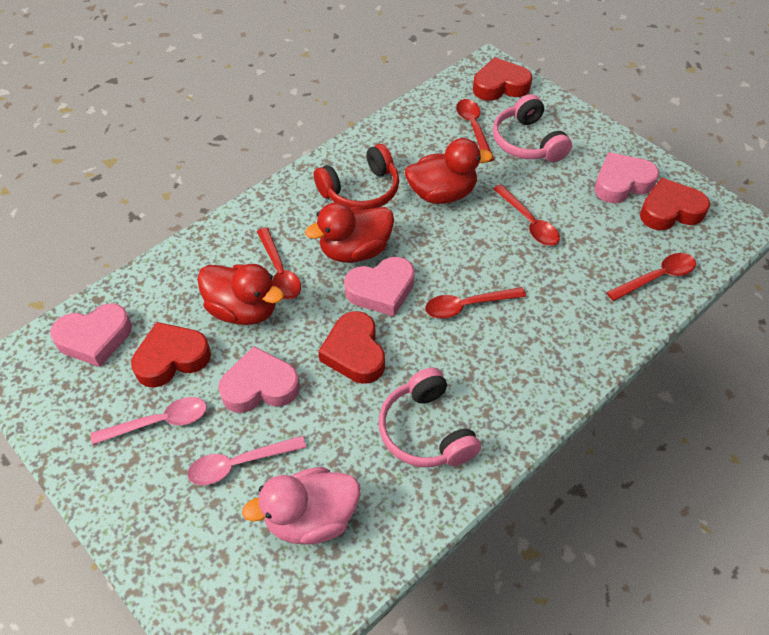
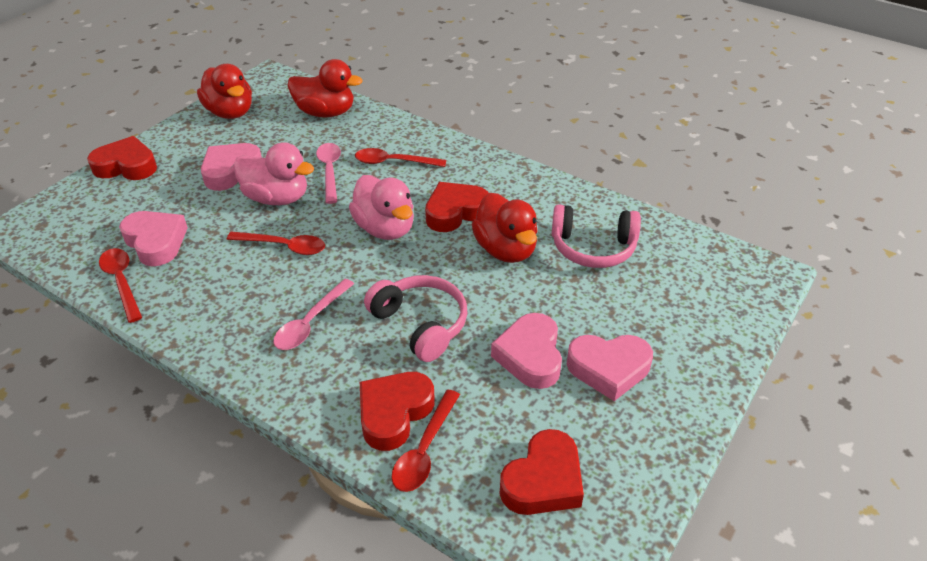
pink duck: 1 -> 2
red headphones: 1 -> 0
red spoon: 5 -> 4

